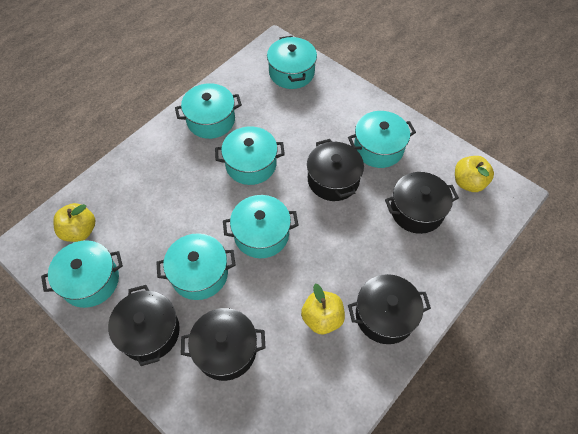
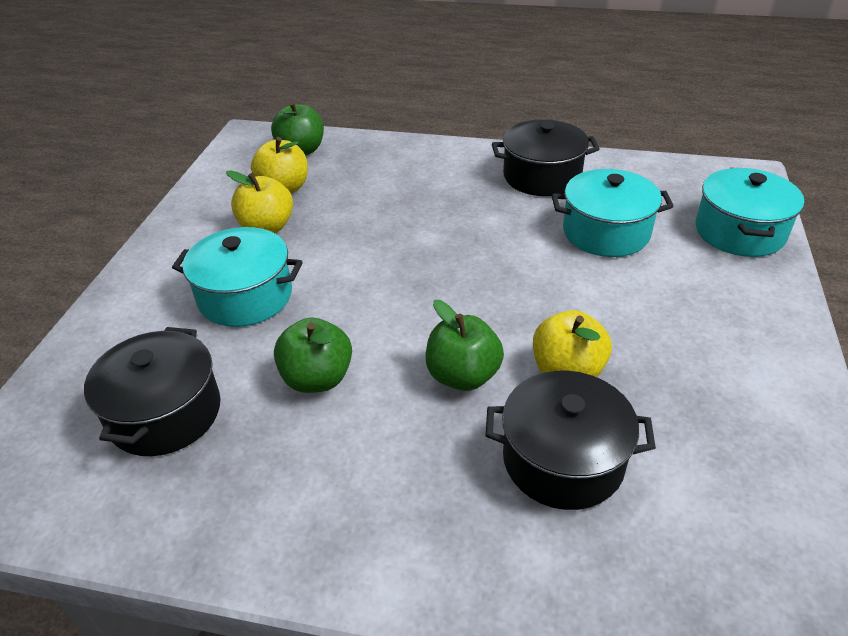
black pot: 5 -> 3
green apple: 0 -> 3
turquoise pot: 7 -> 3

